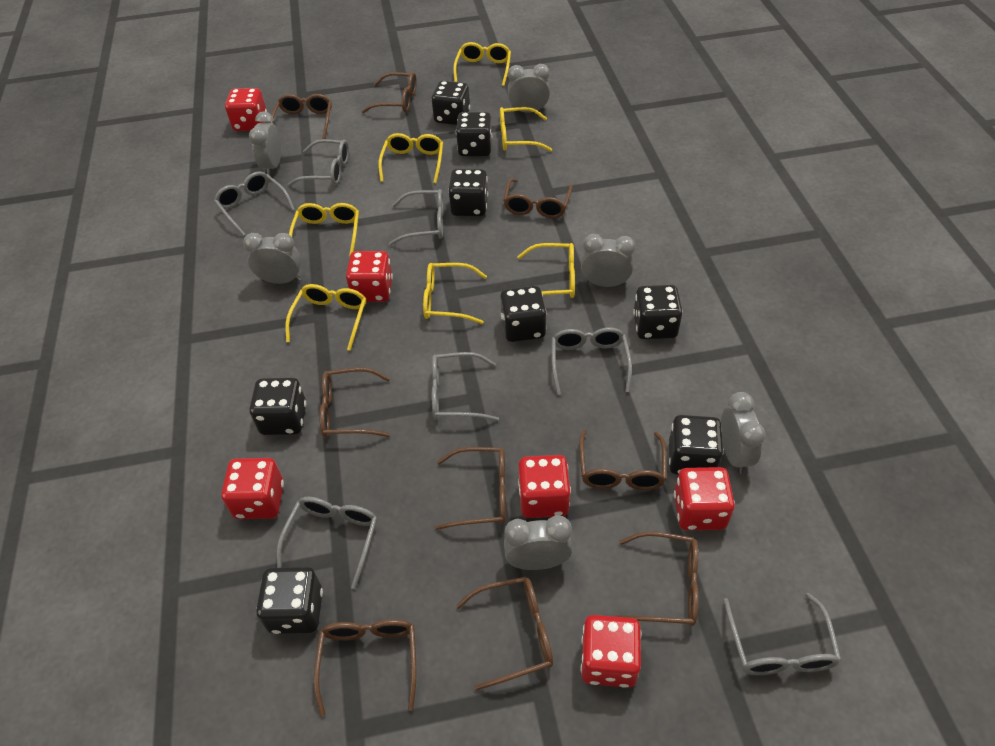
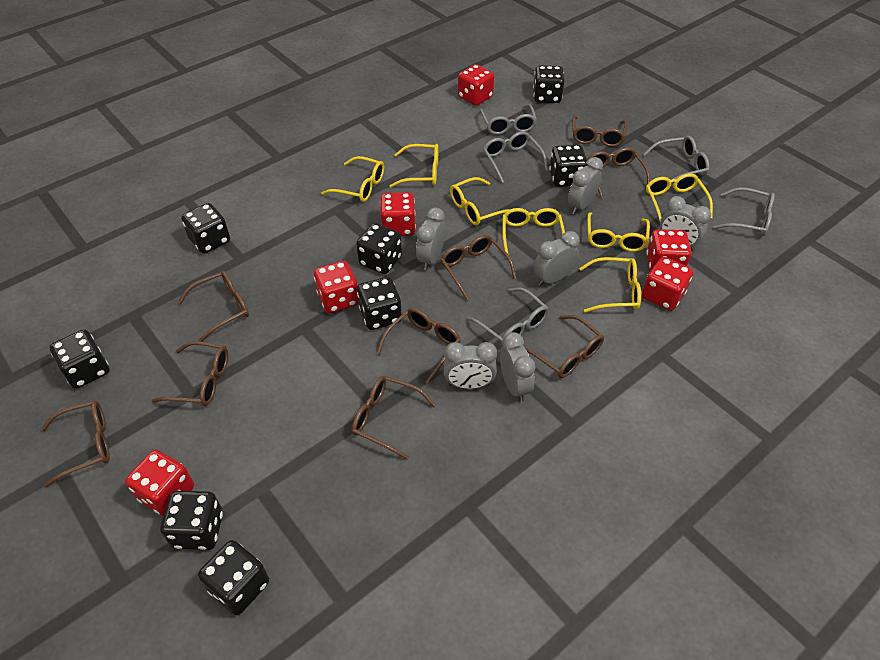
grey glasses: 7 -> 5

